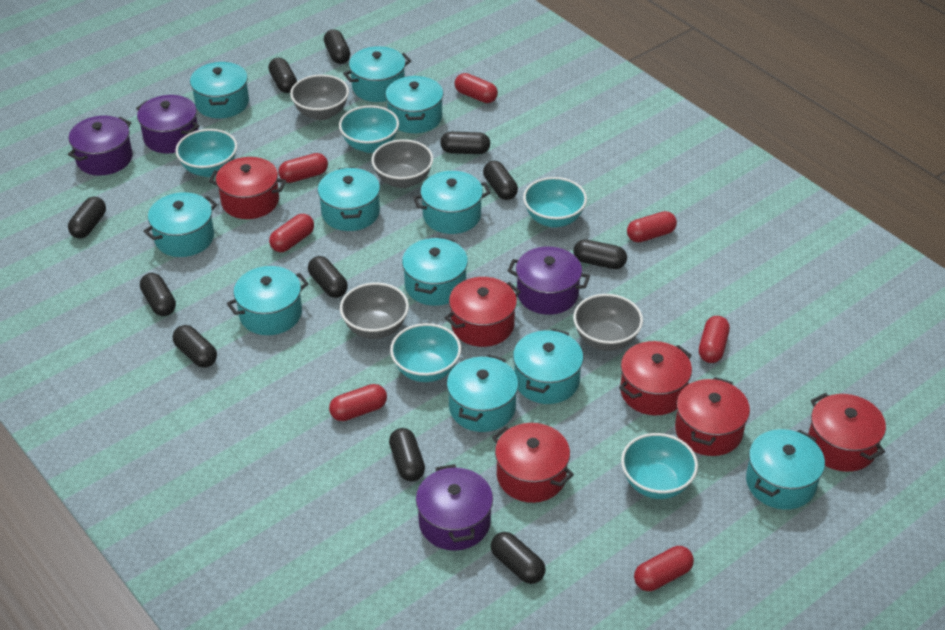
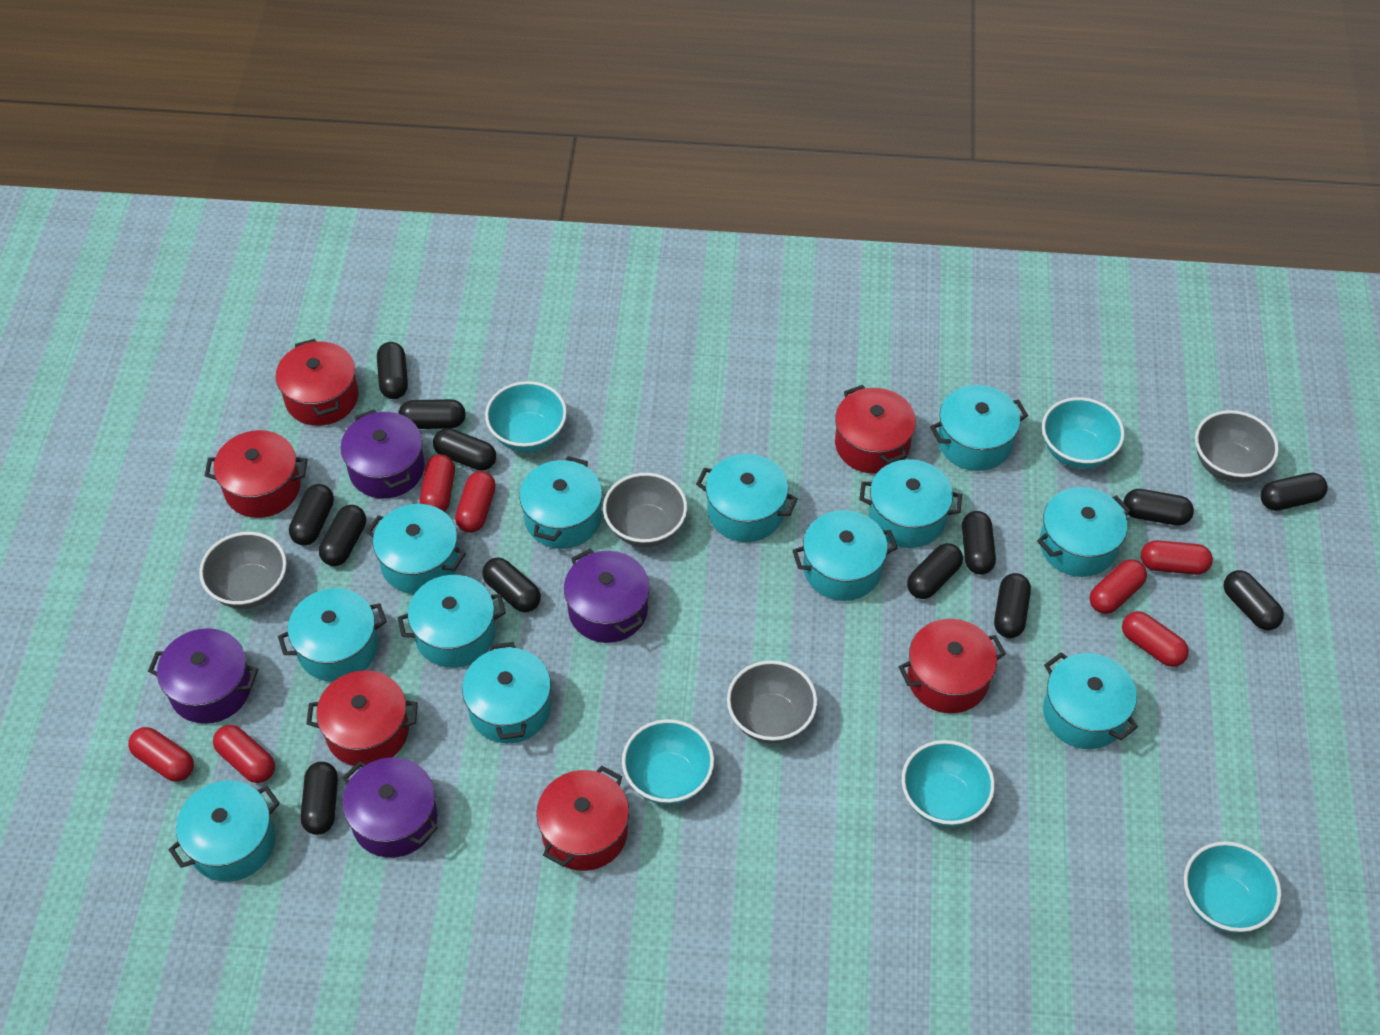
black capsule: 11 -> 13
turquoise pot: 11 -> 12

